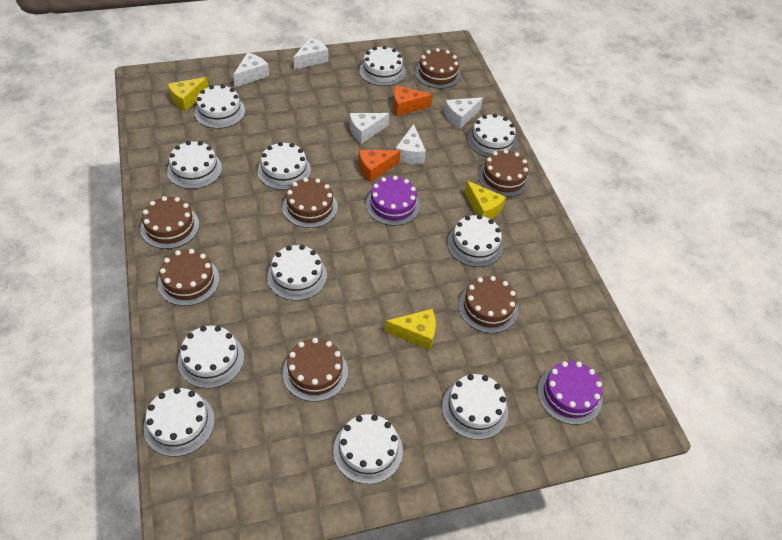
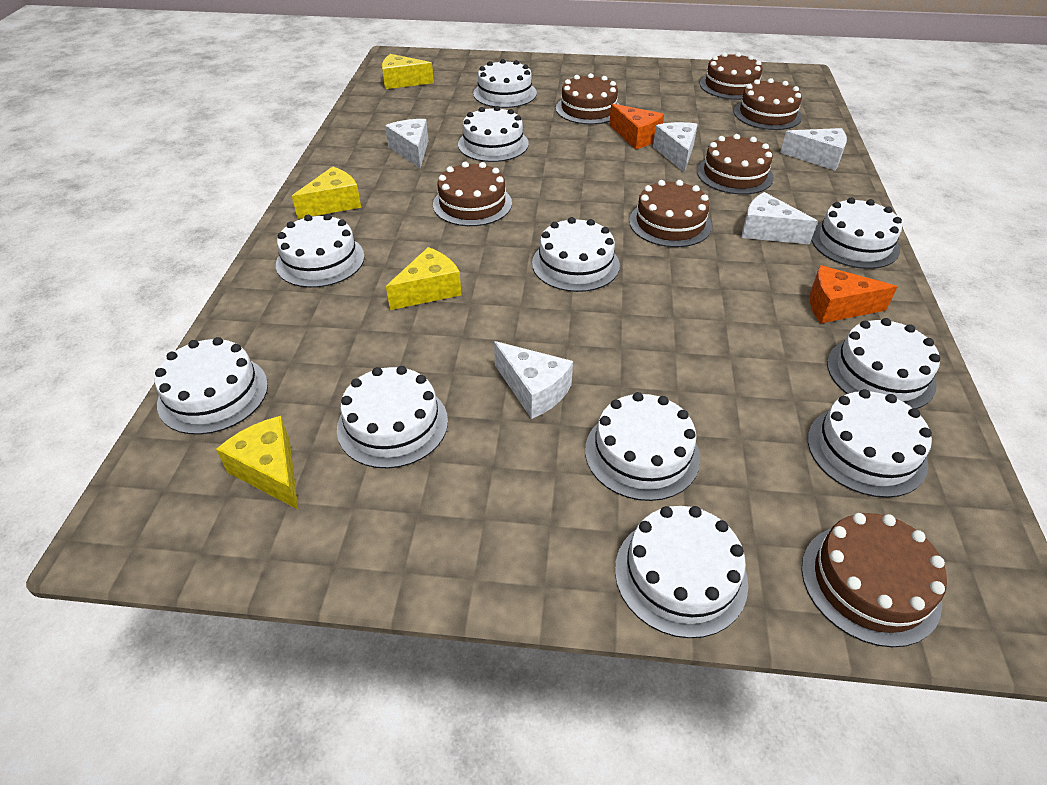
purple cake: 2 -> 0
yellow cheese: 3 -> 4

